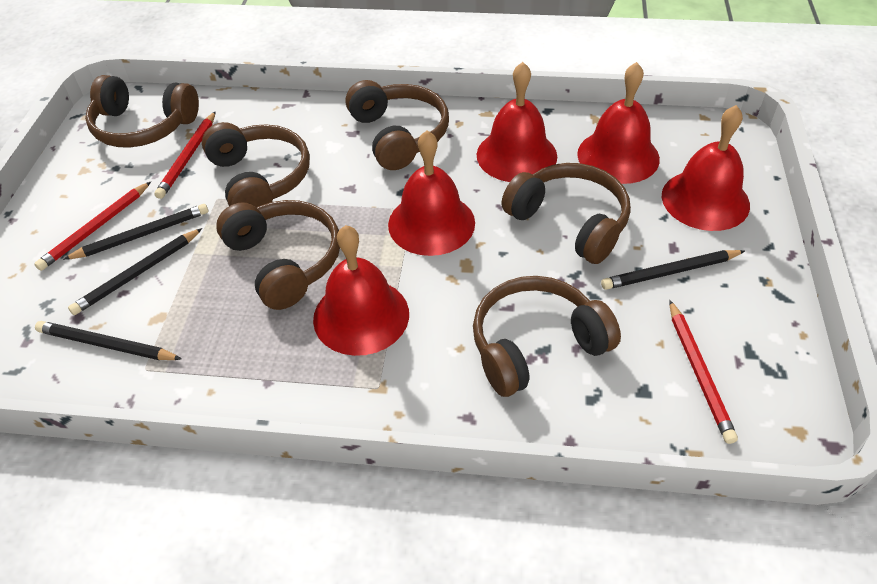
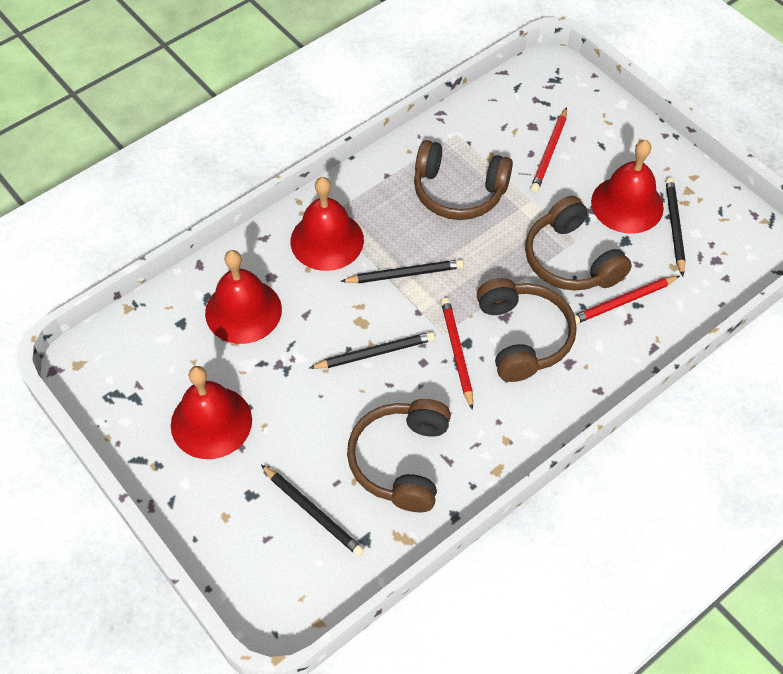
brown headphones: 6 -> 4
red bell: 5 -> 4

